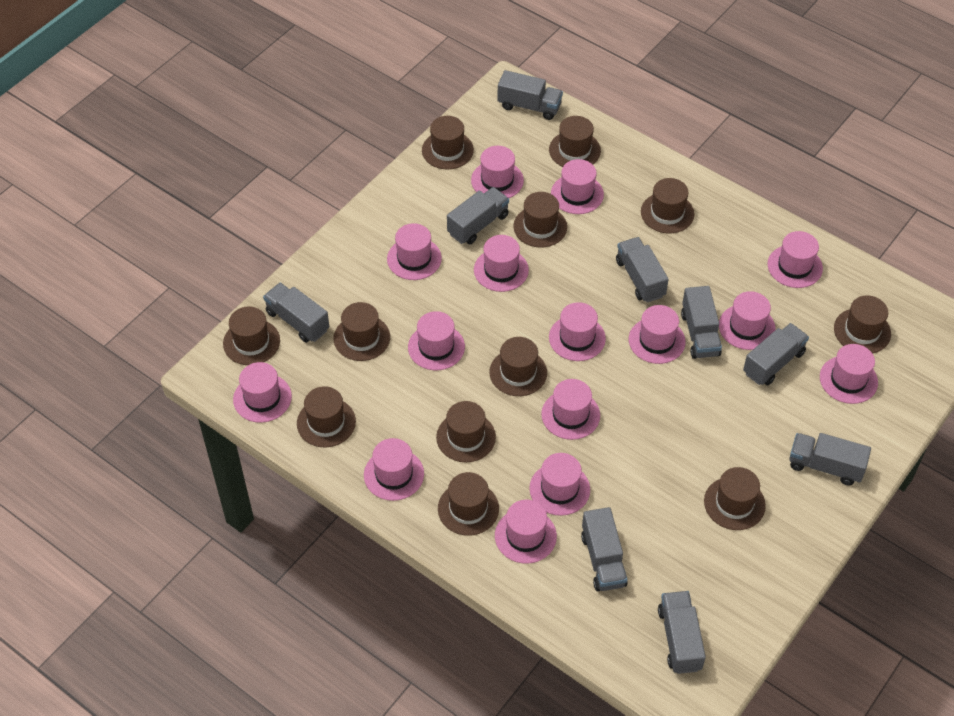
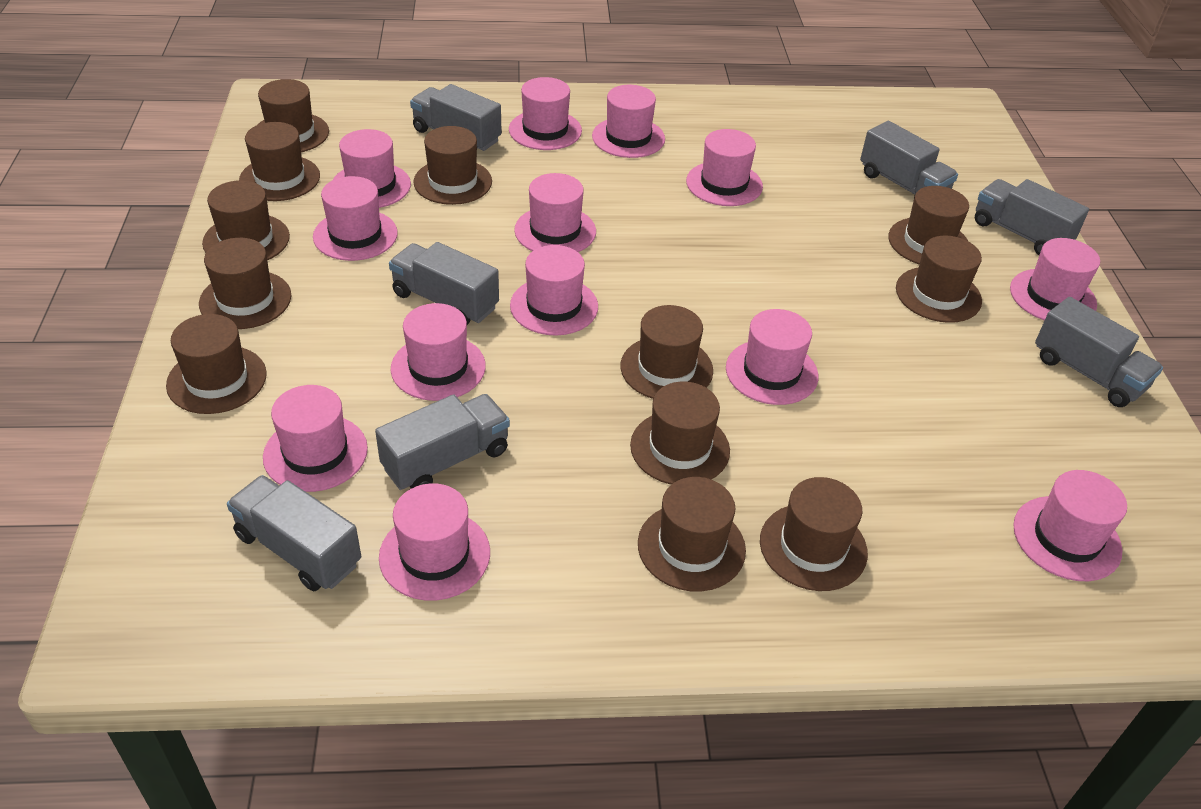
grey truck: 9 -> 7
pink hat: 15 -> 13

